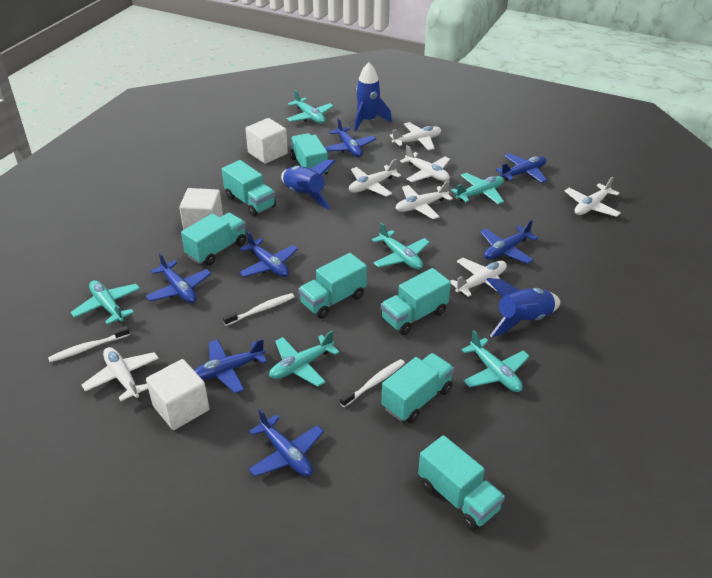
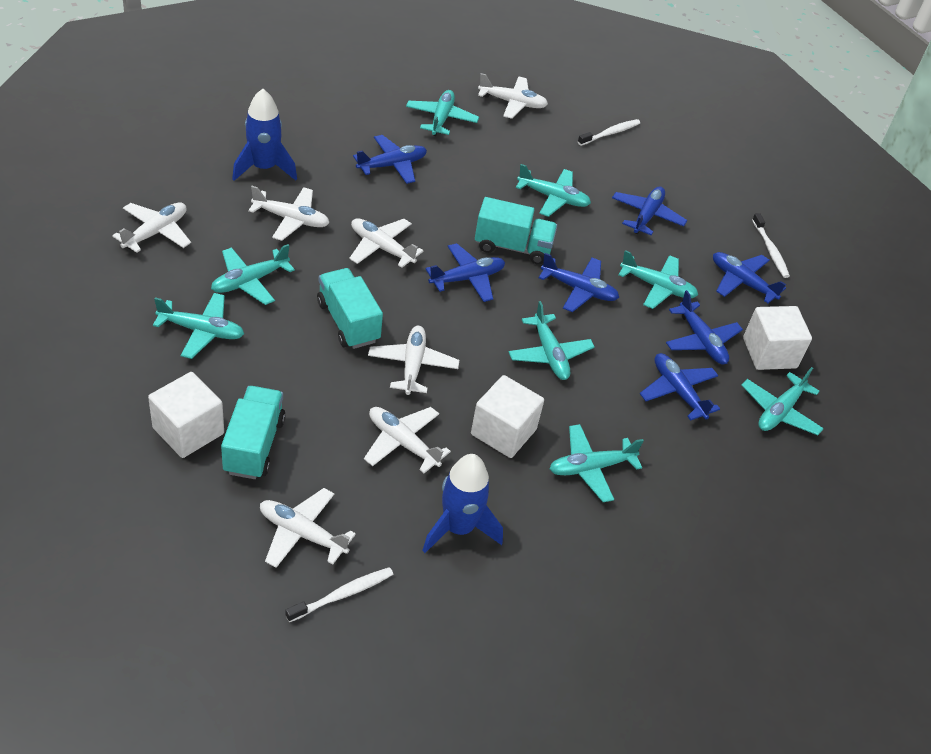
blue rocket: 3 -> 2
turquoise plane: 6 -> 8
turquoise truck: 7 -> 3

